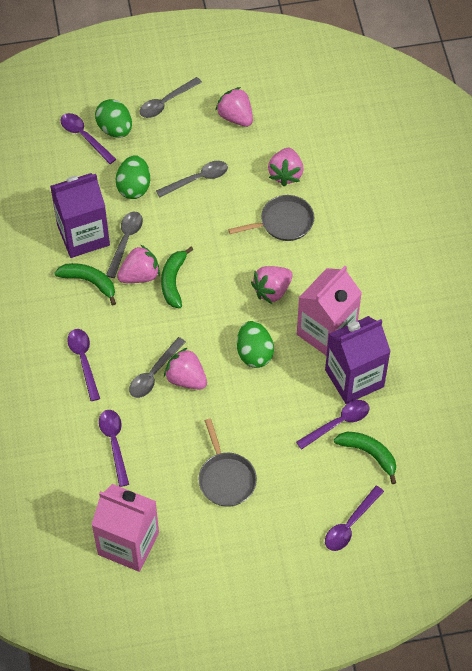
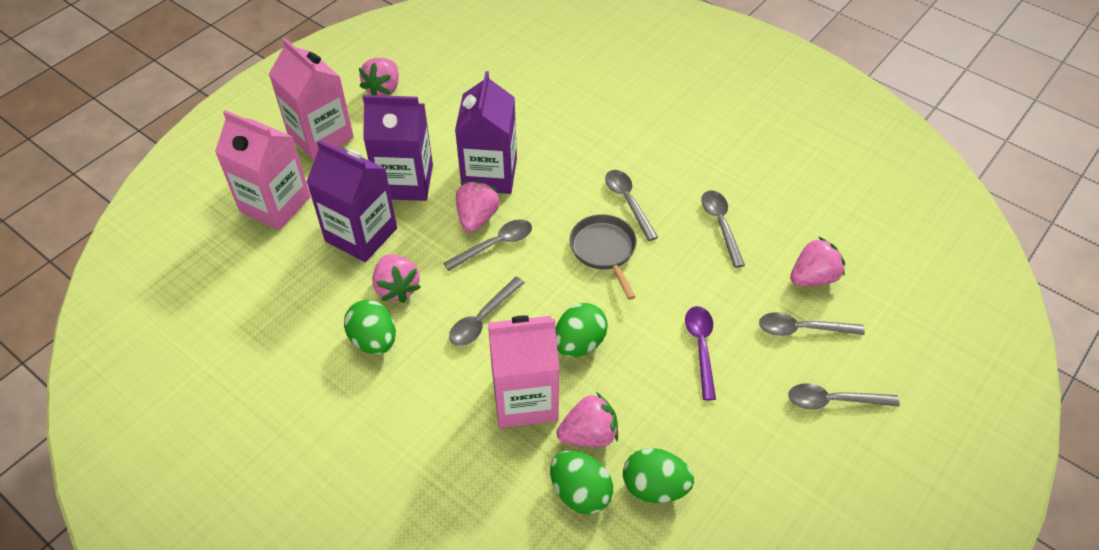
green banana: 3 -> 0
green egg: 3 -> 4
grey pan: 2 -> 1
grey spoon: 4 -> 6
pink carton: 2 -> 3
purple carton: 2 -> 3
purple spoon: 5 -> 1

